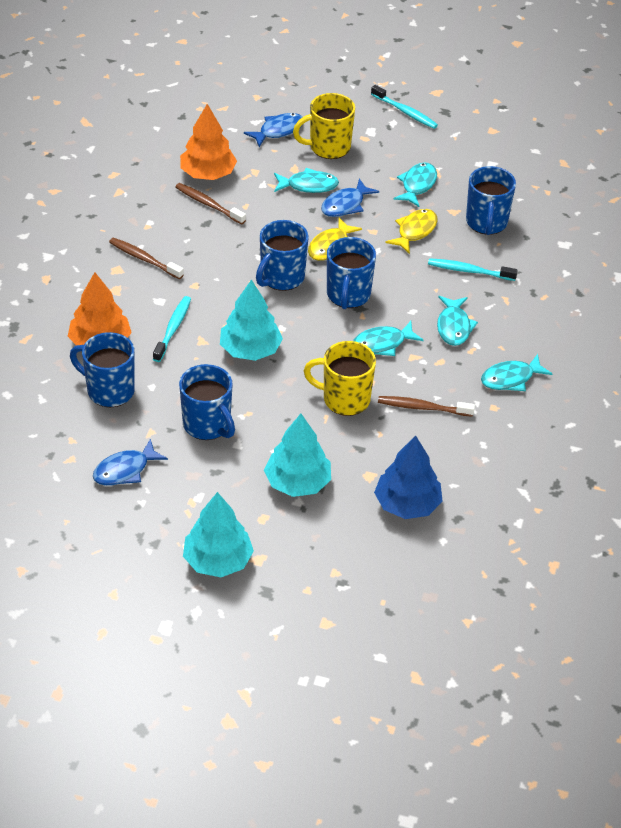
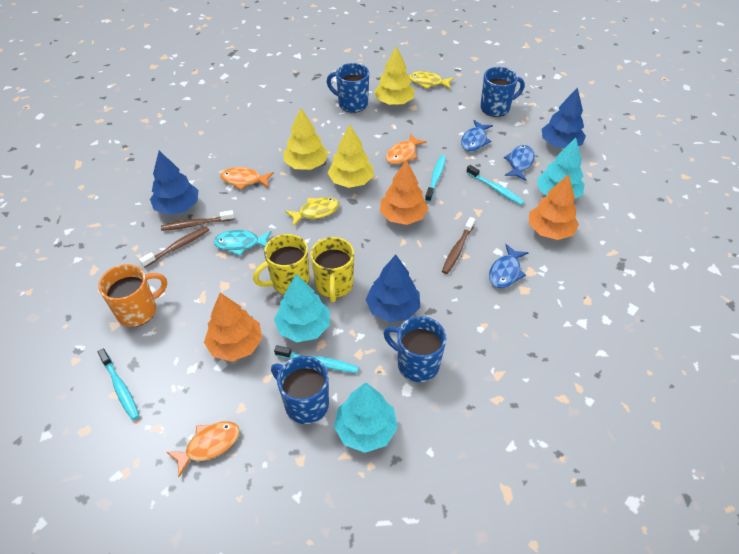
blue mug: 5 -> 4
blue tree: 1 -> 3
orange fish: 0 -> 3
orange mug: 0 -> 1
orange tree: 2 -> 3
turquoise fish: 5 -> 1
turquoise toothbrush: 3 -> 4
yellow tree: 0 -> 3

